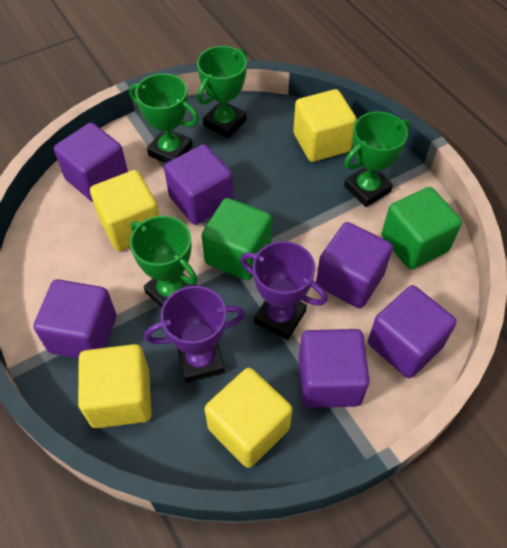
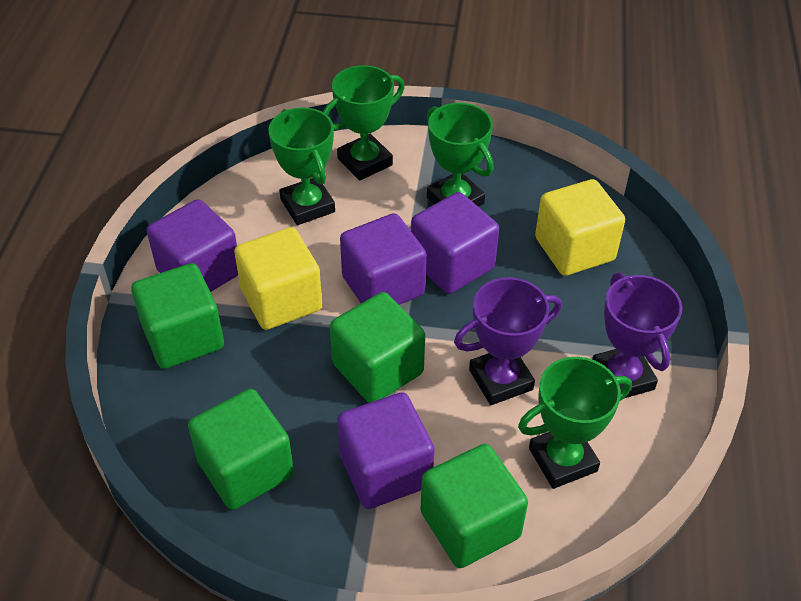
green cube: 2 -> 4
purple cube: 6 -> 4
yellow cube: 4 -> 2

